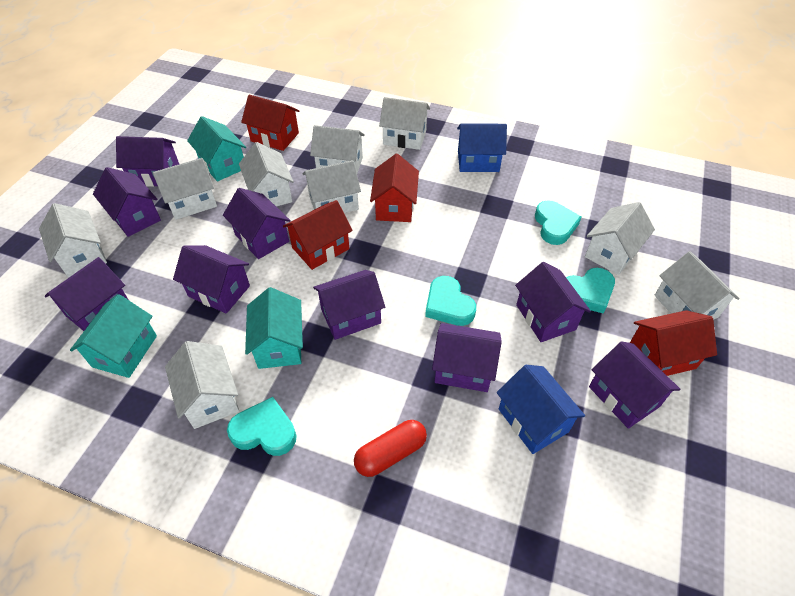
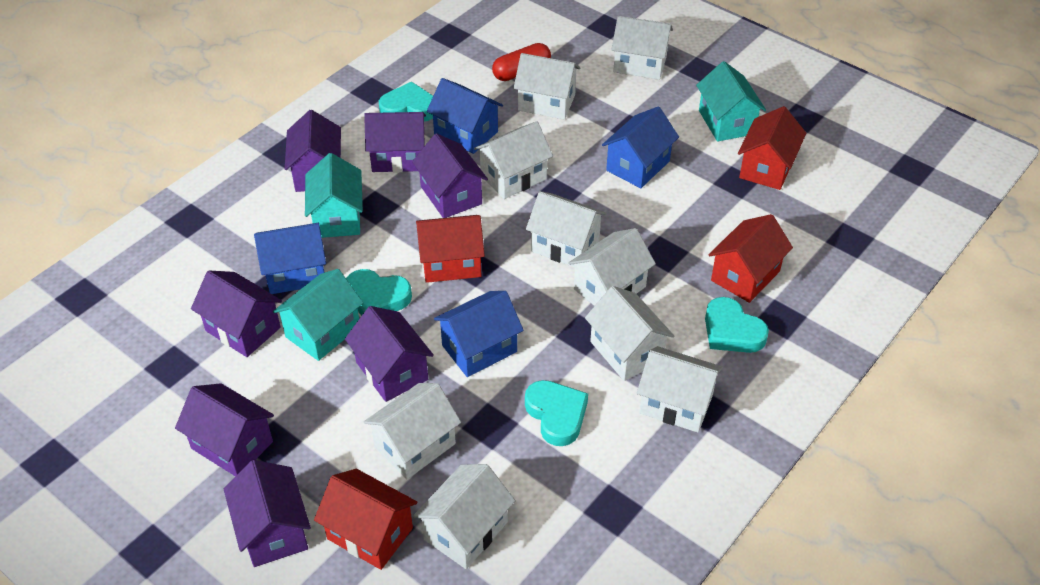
blue house: 2 -> 4
purple house: 9 -> 7

